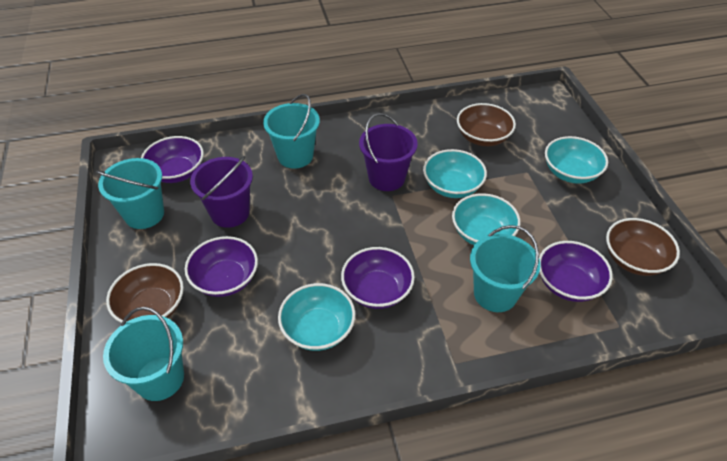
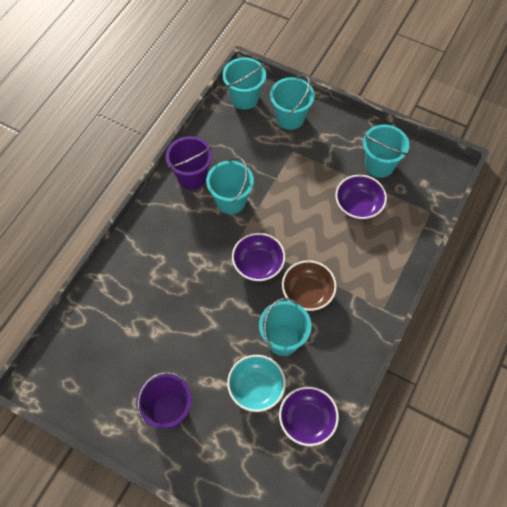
brown bowl: 3 -> 1
purple bowl: 4 -> 3
turquoise bowl: 4 -> 1
turquoise bucket: 4 -> 5

